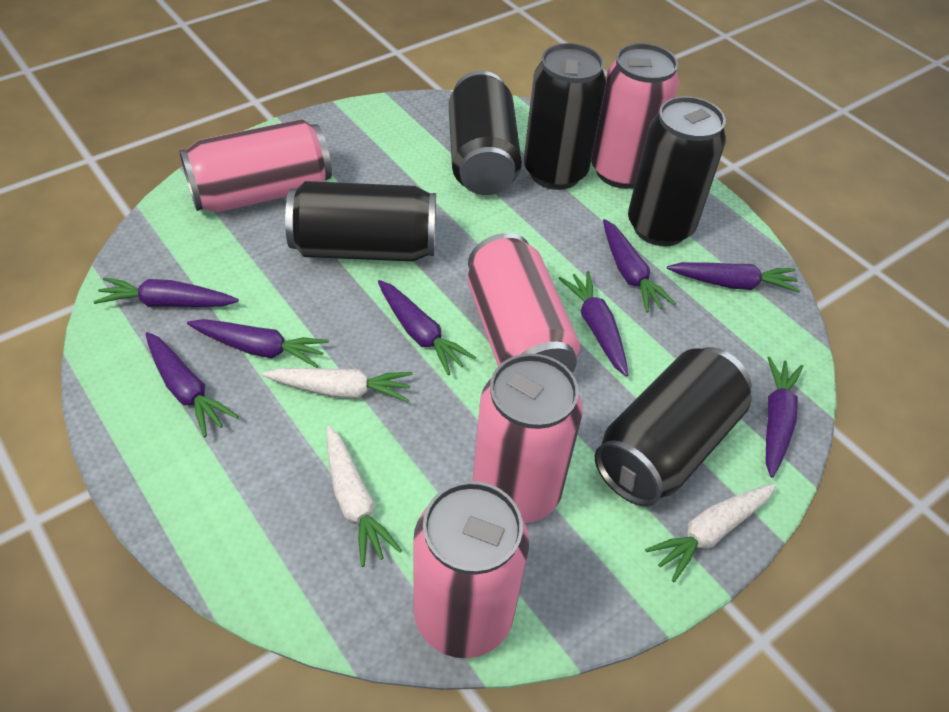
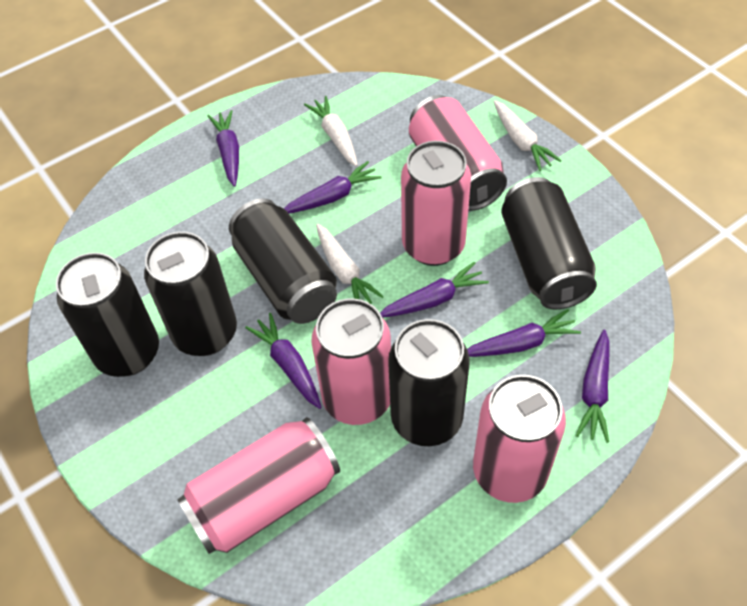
purple carrot: 8 -> 6

